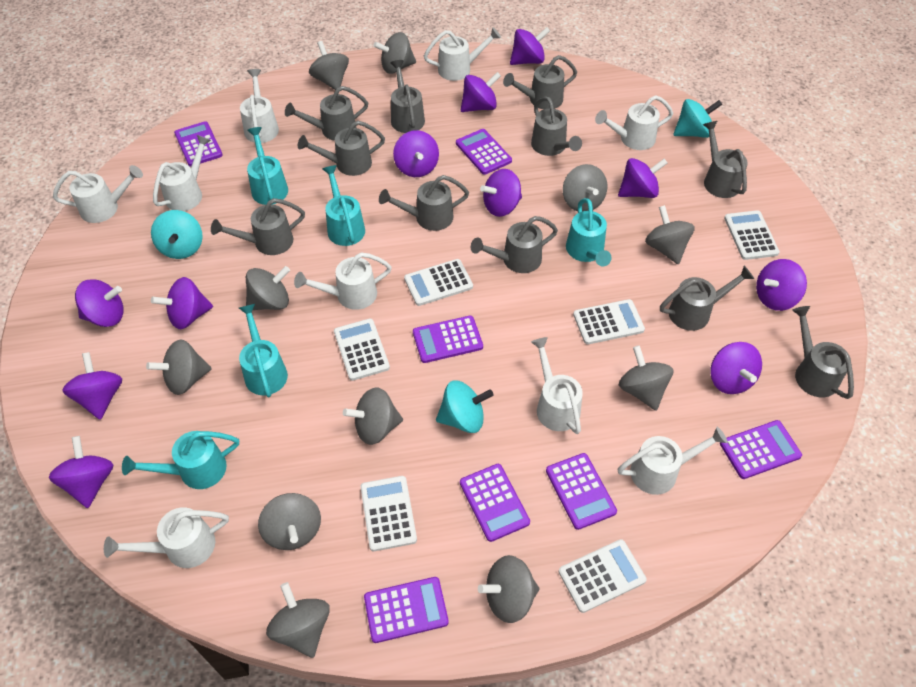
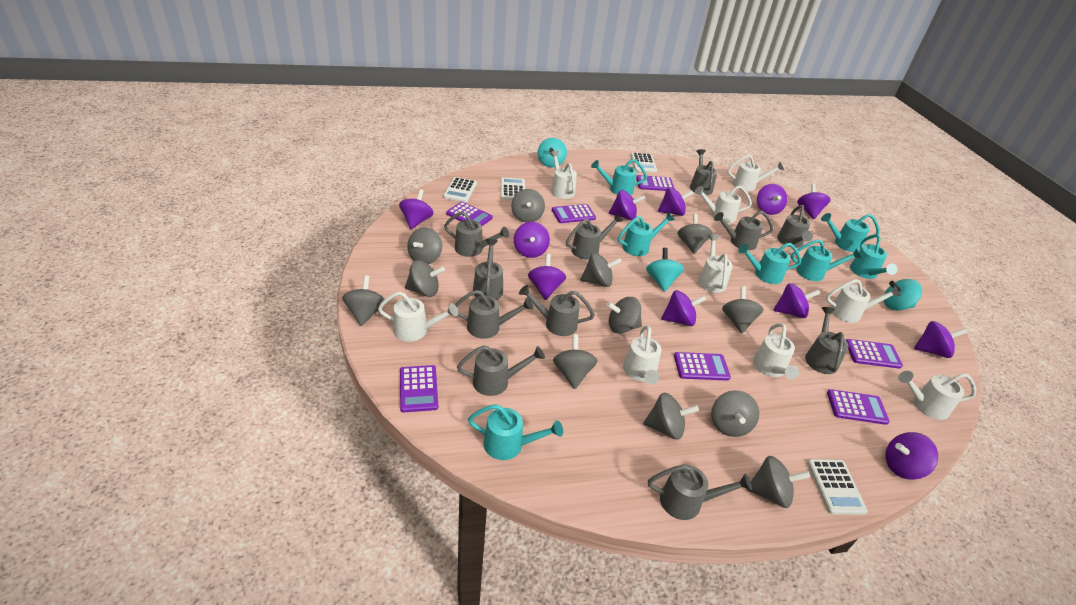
grey spinning top: 11 -> 12
turquoise watering can: 5 -> 7
white calculator: 6 -> 4

